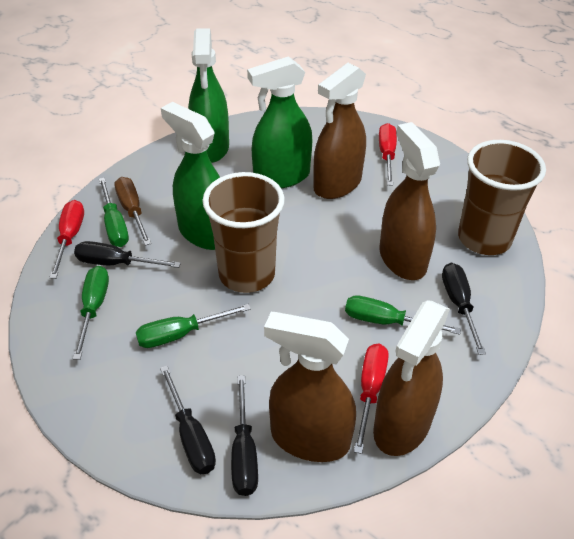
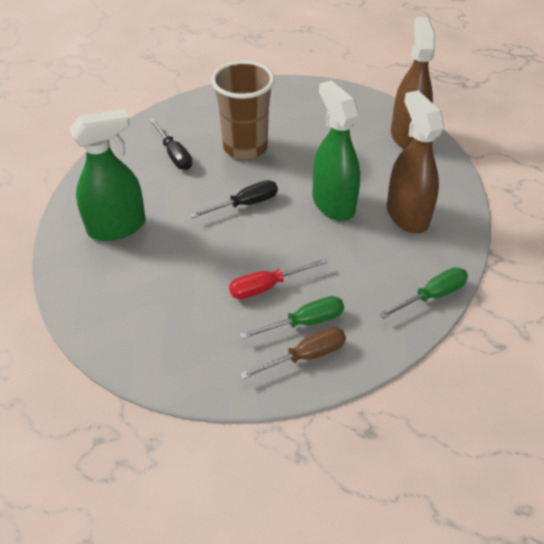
black screwdriver: 4 -> 2
brown cup: 2 -> 1
brown spray bottle: 4 -> 2
green screwdriver: 4 -> 2
green spray bottle: 3 -> 2
red screwdriver: 3 -> 1

